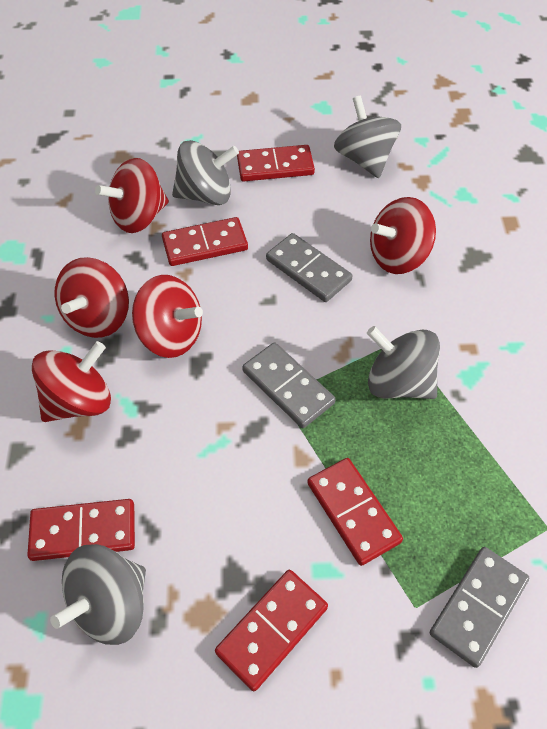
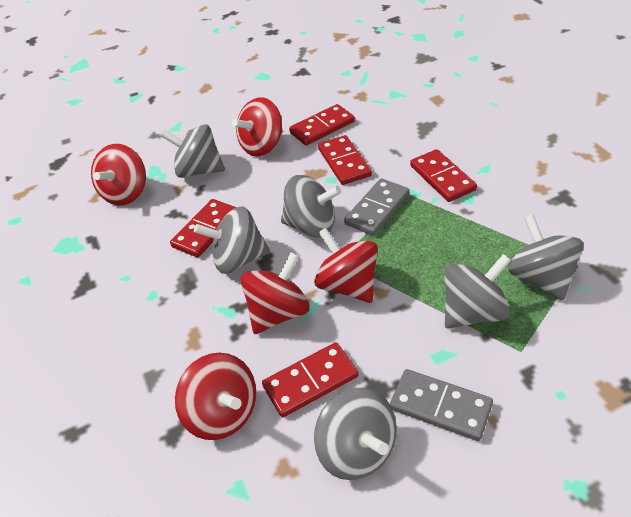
grey domino: 3 -> 2
grey spinning top: 4 -> 6

